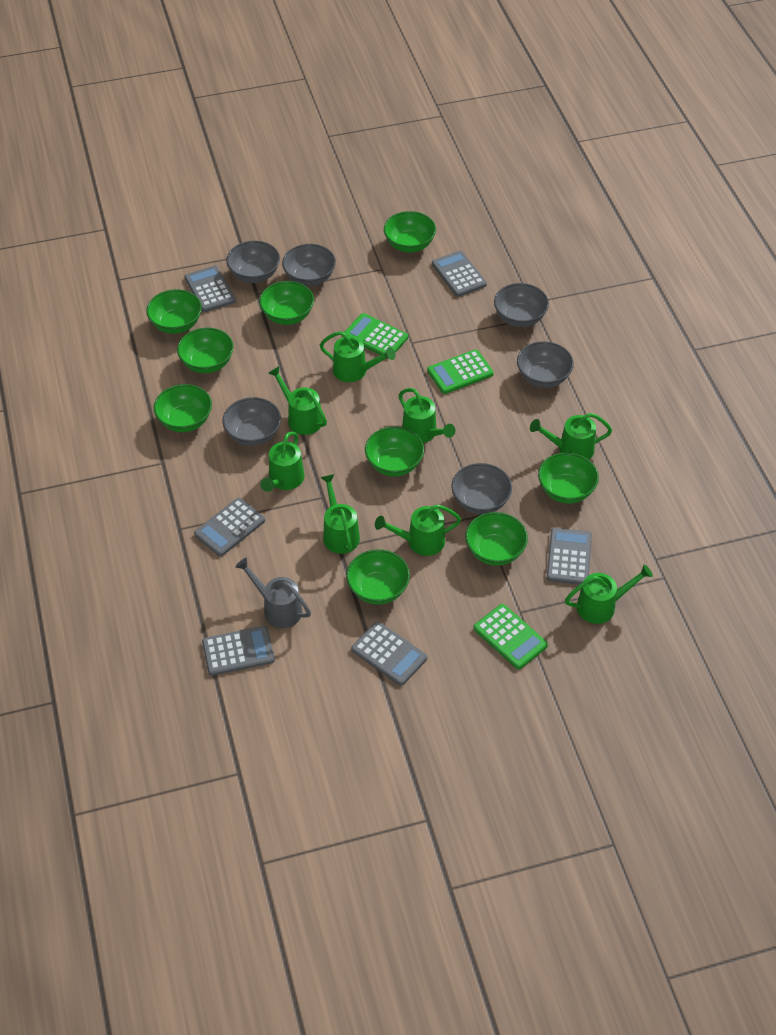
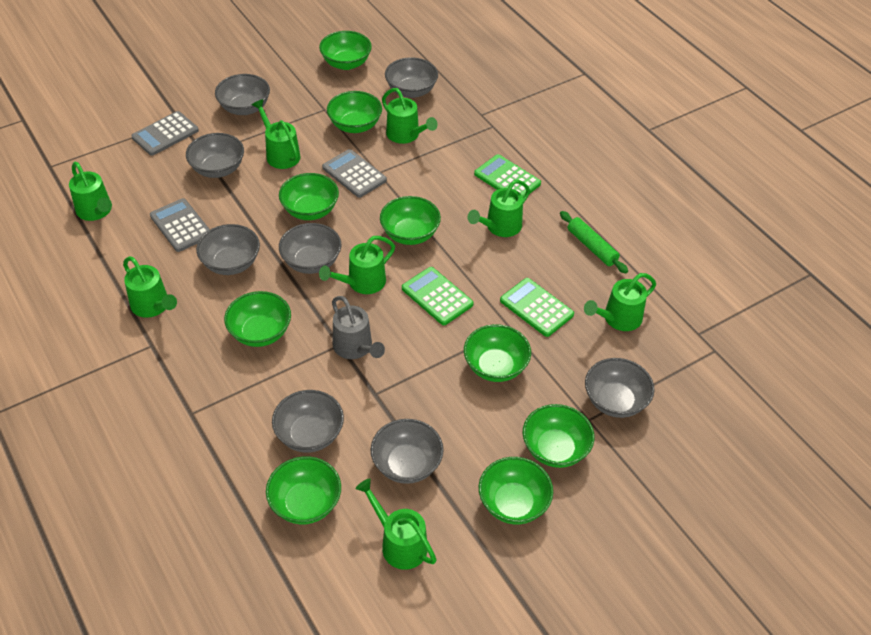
green rolling pin: 0 -> 1
grey bowl: 6 -> 8
grey calculator: 6 -> 3

